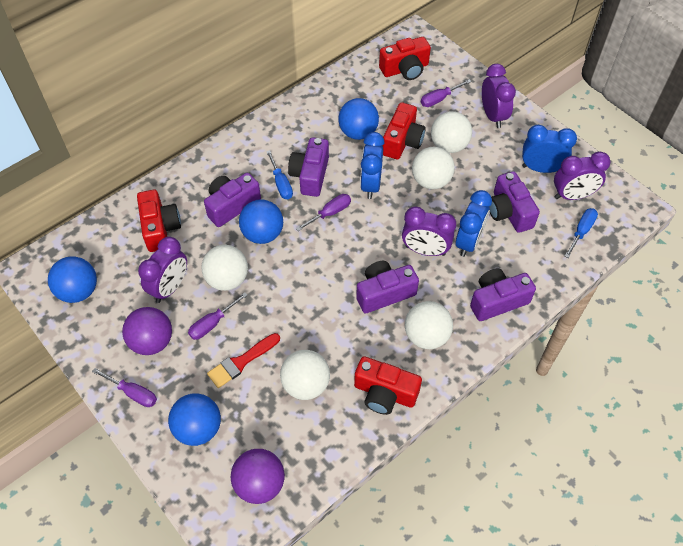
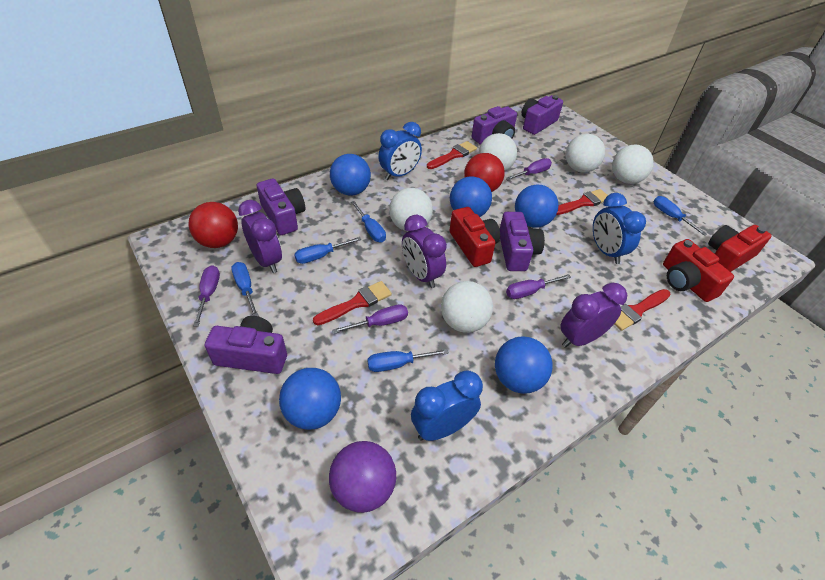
blue ball: 4 -> 5
blue screwdriver: 2 -> 5
purple ball: 2 -> 1
purple clock: 4 -> 3
red ball: 0 -> 2
red brush: 1 -> 4
red camera: 4 -> 3

